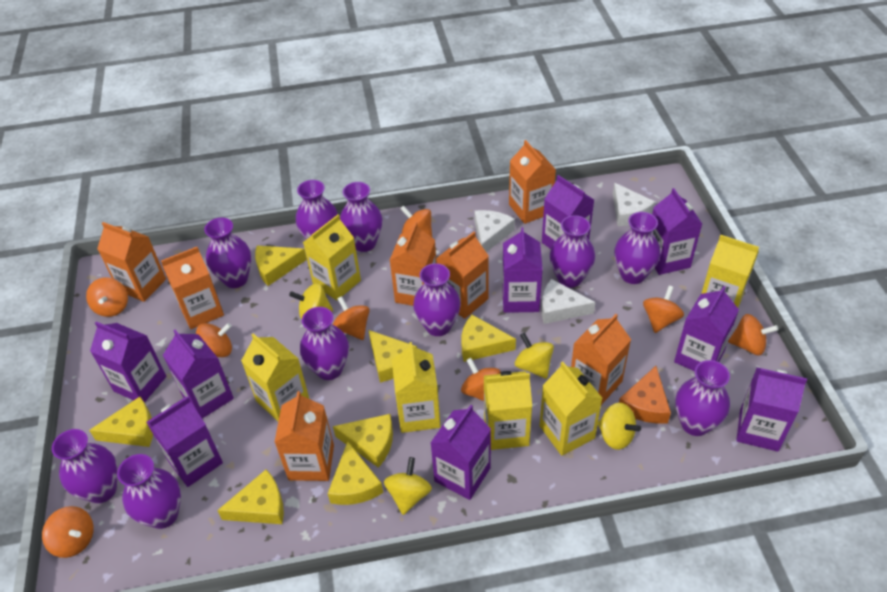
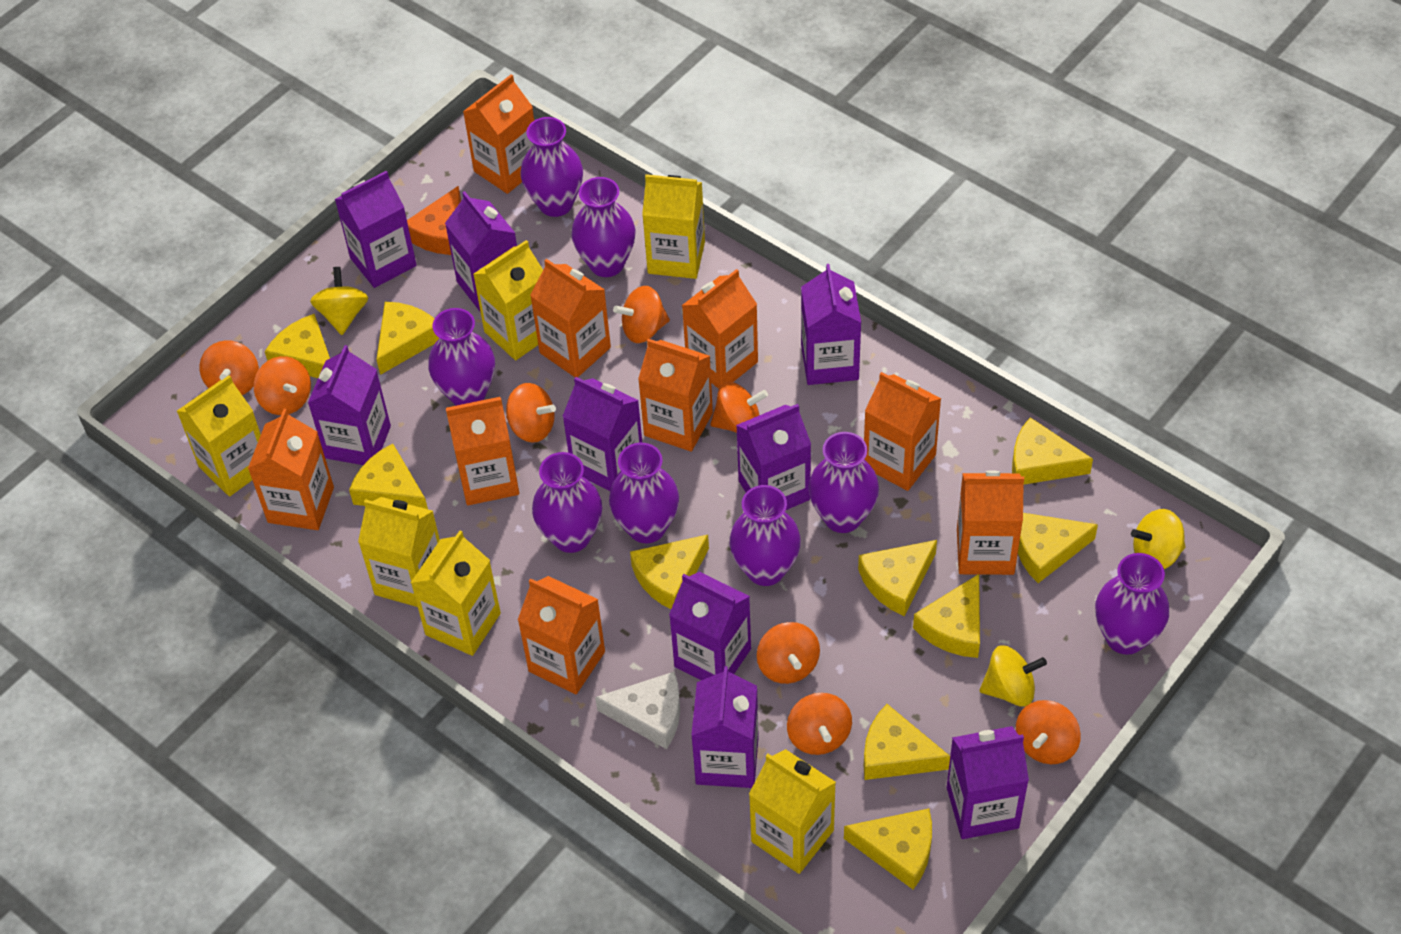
orange carton: 7 -> 9
purple vase: 10 -> 8
white cheese: 3 -> 1
yellow cheese: 7 -> 10
yellow spinning top: 4 -> 3

